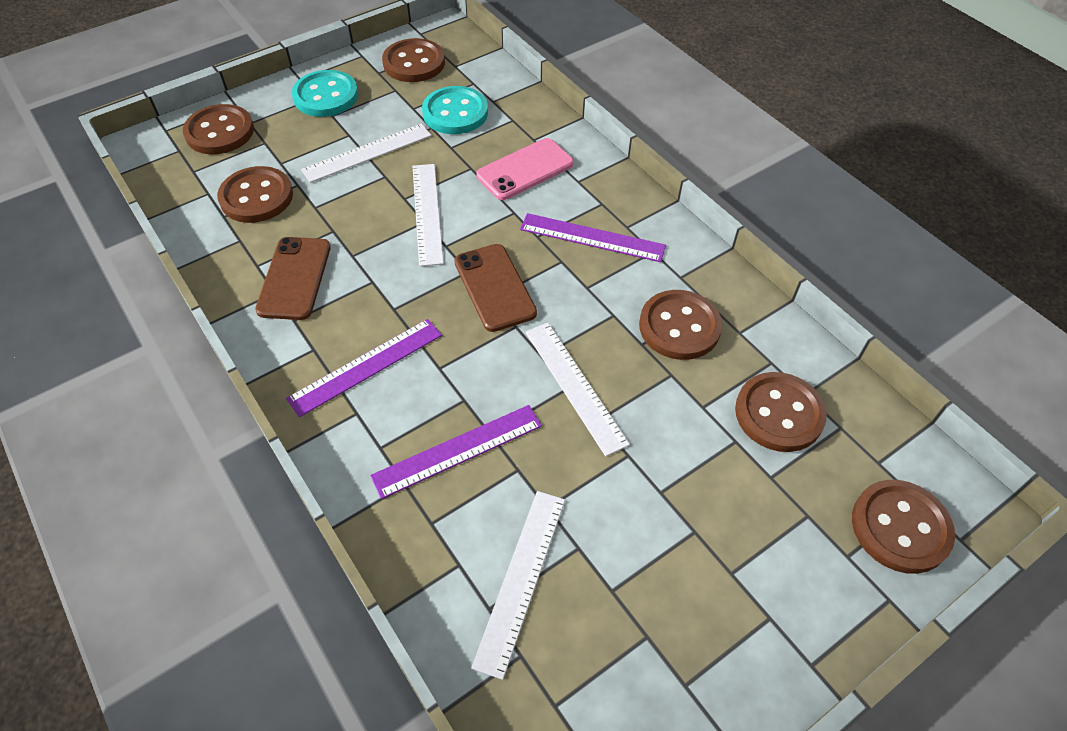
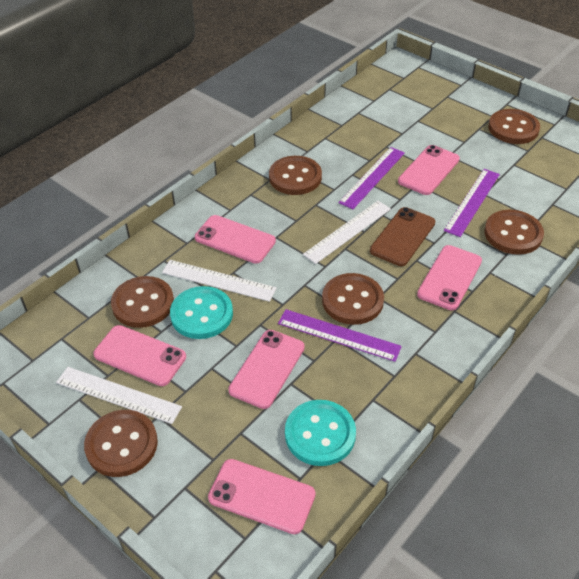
brown phone: 2 -> 1
pink phone: 1 -> 6
white ruler: 4 -> 3

